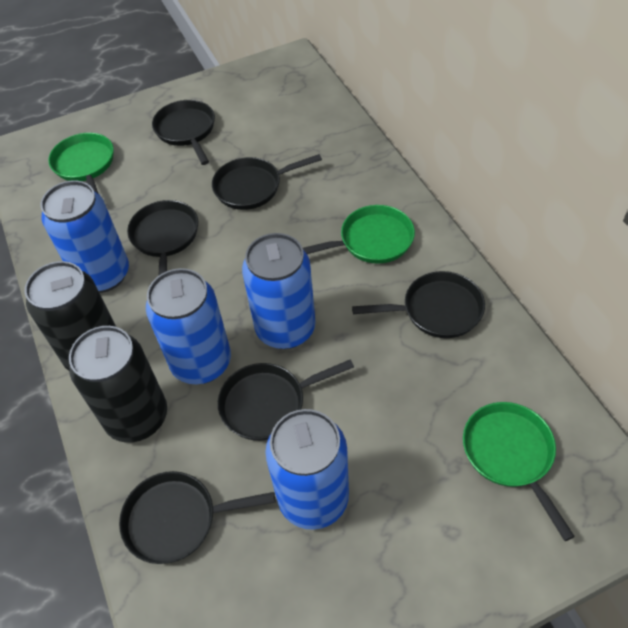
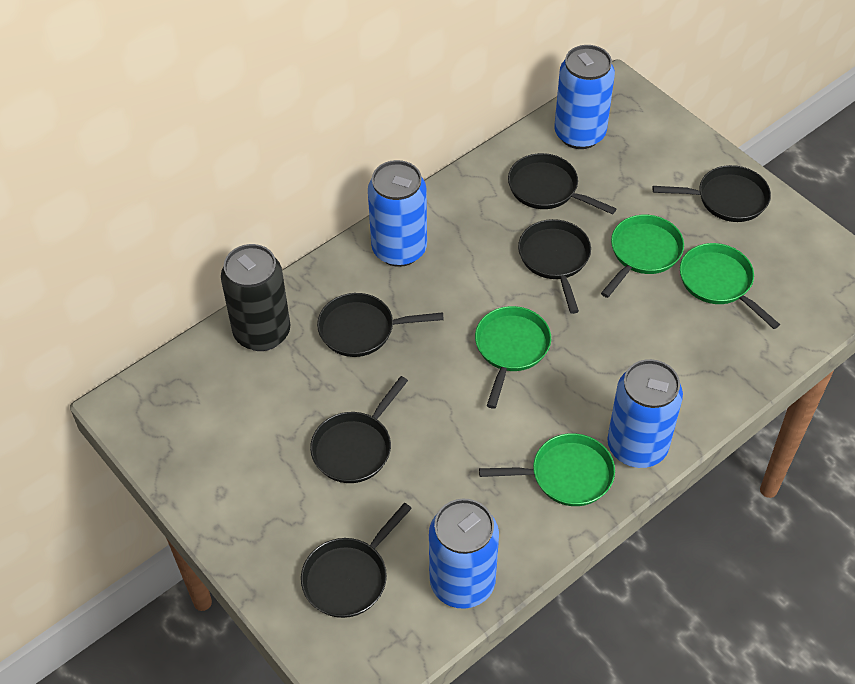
black can: 2 -> 1
green pan: 3 -> 4

